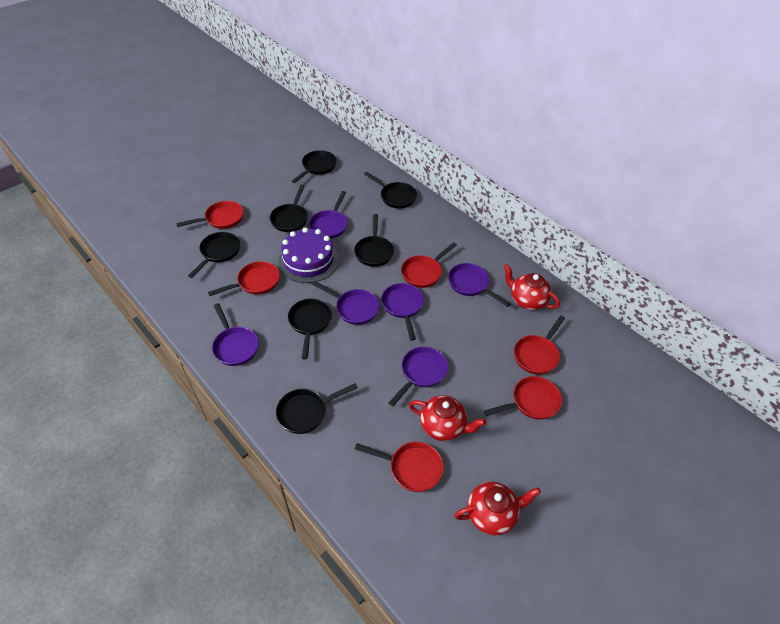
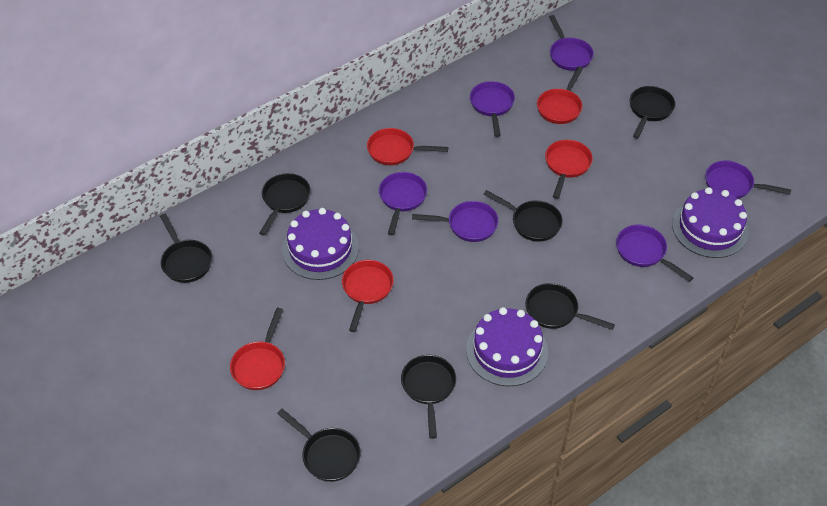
purple cake: 1 -> 3
red pan: 6 -> 5
red teapot: 3 -> 0

